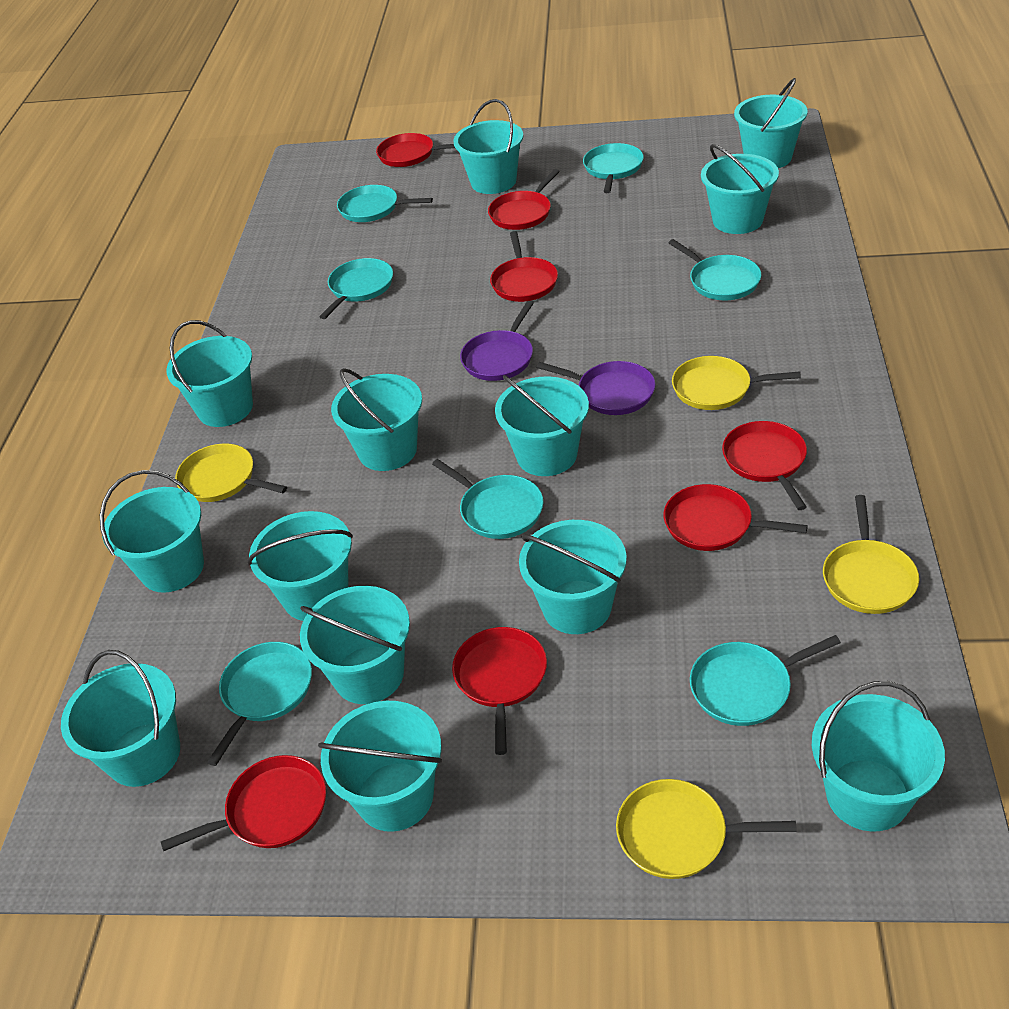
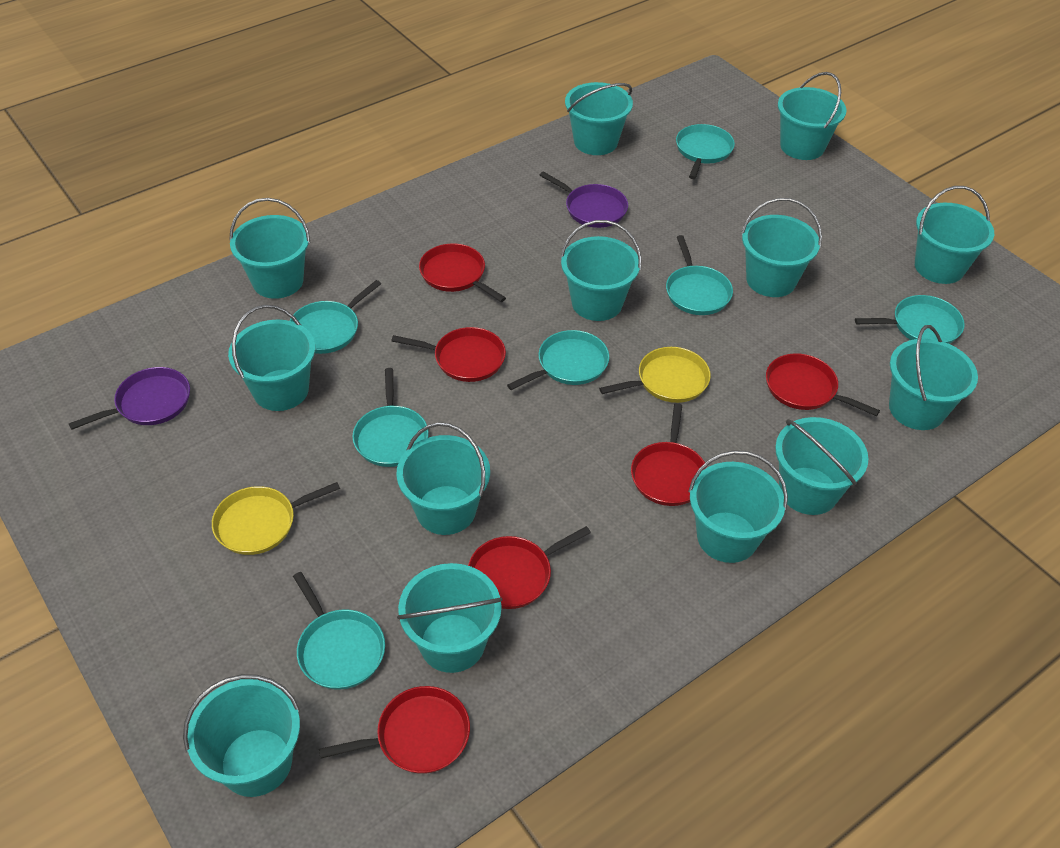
red pan: 7 -> 6
yellow pan: 4 -> 2

